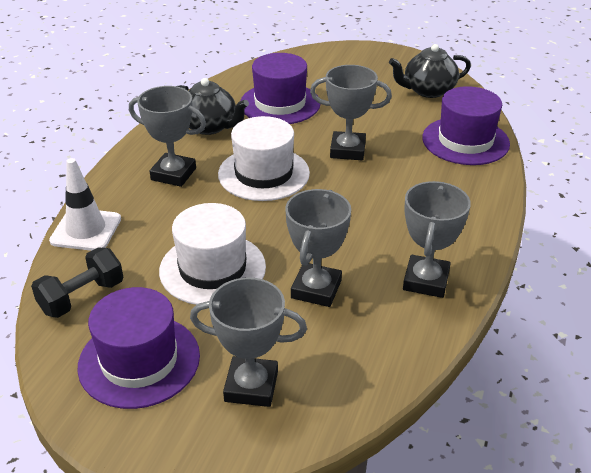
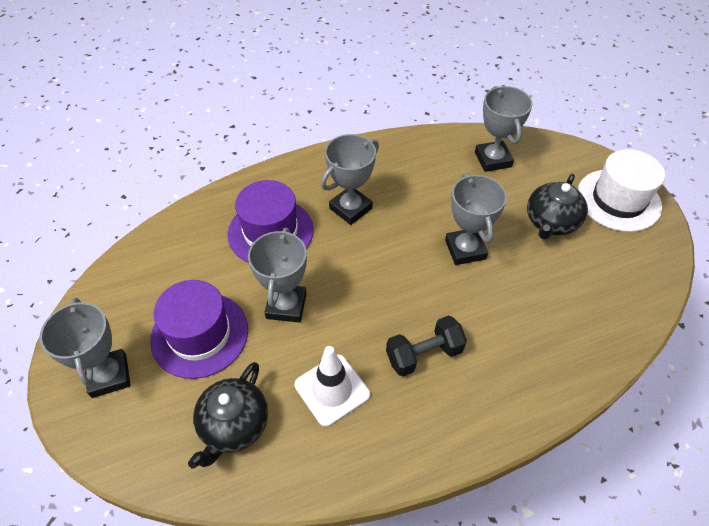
purple hat: 3 -> 2
white hat: 2 -> 1

